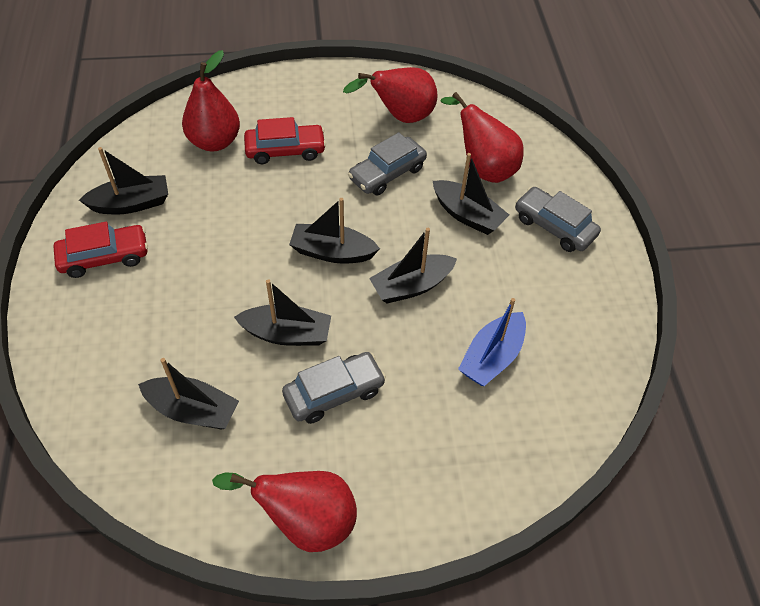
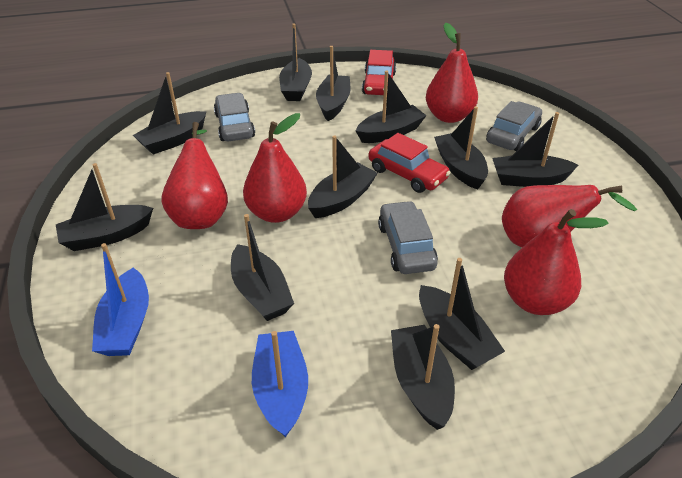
black boat: 6 -> 11
blue boat: 1 -> 2
red pear: 4 -> 5

